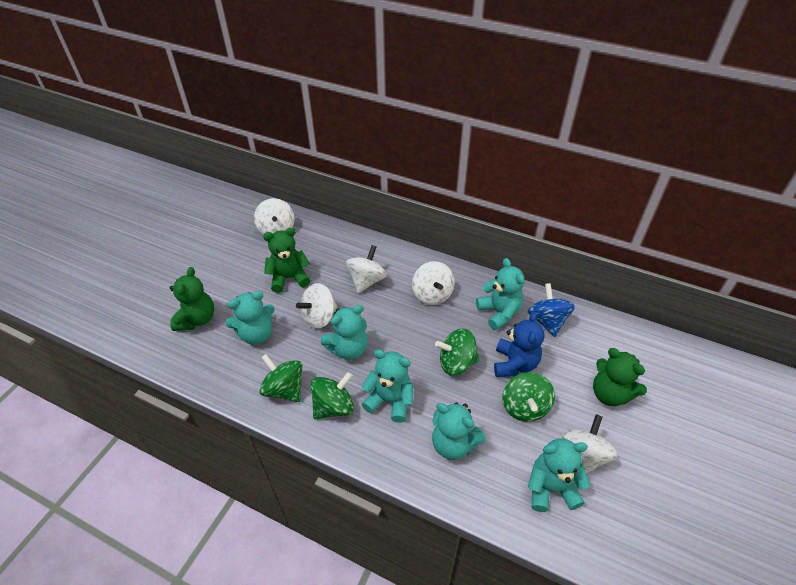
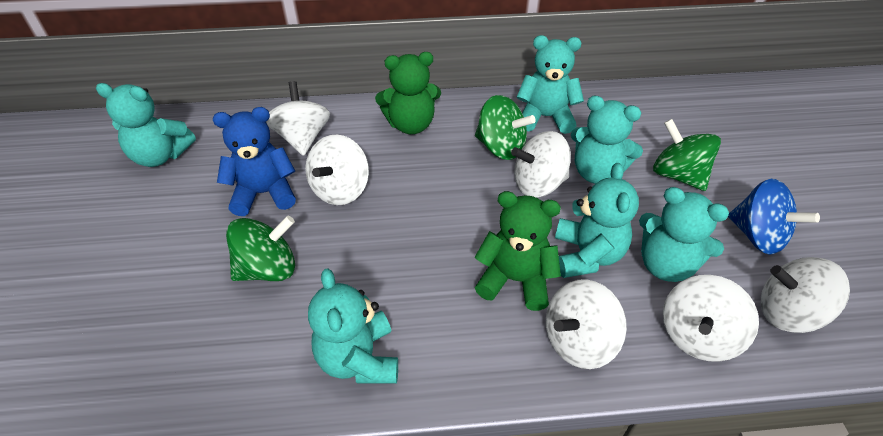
green spinning top: 4 -> 3
green teddy bear: 3 -> 2
white spinning top: 5 -> 6

